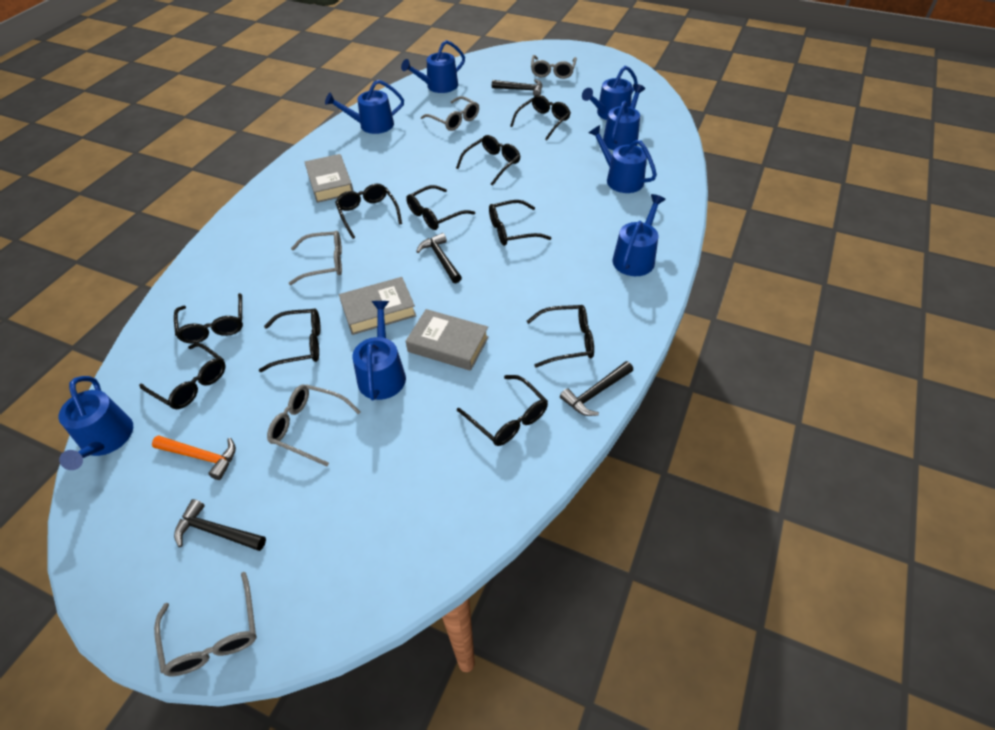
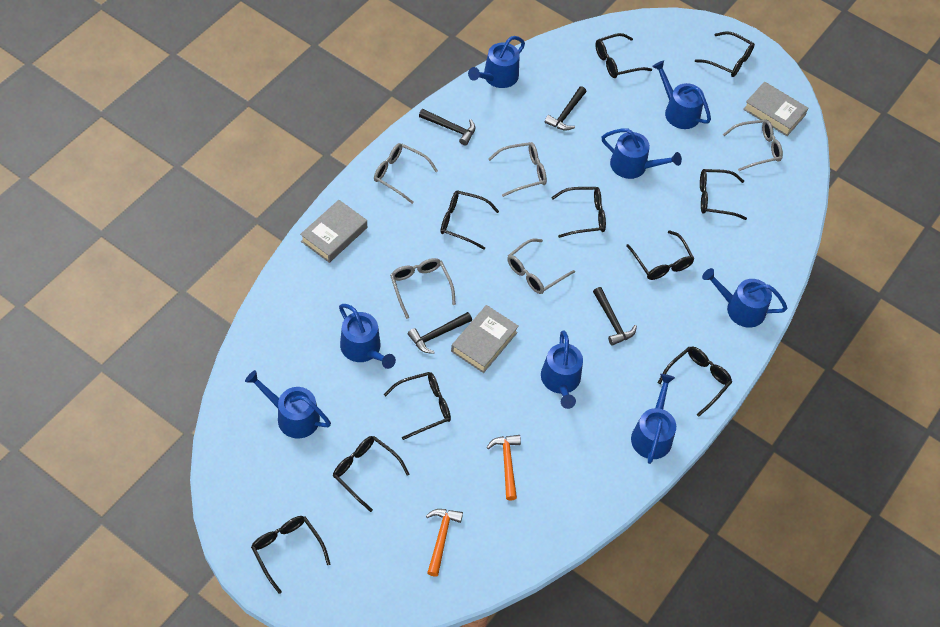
orange hammer: 1 -> 2

